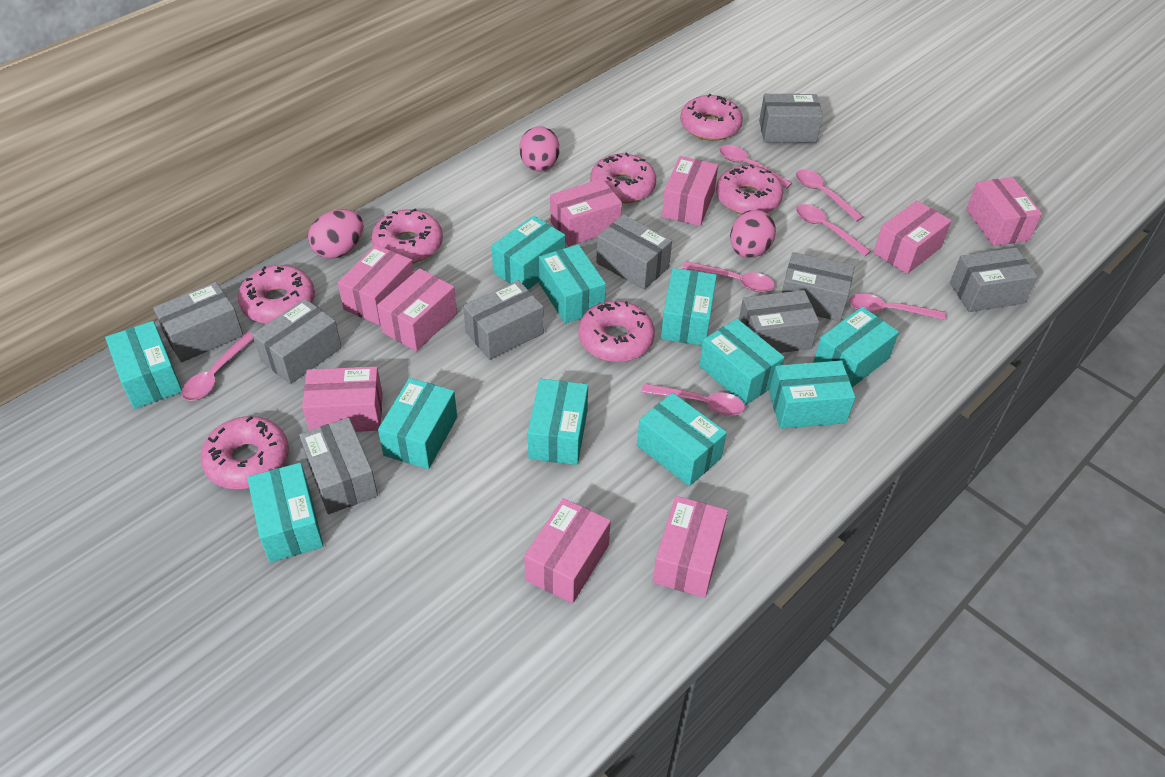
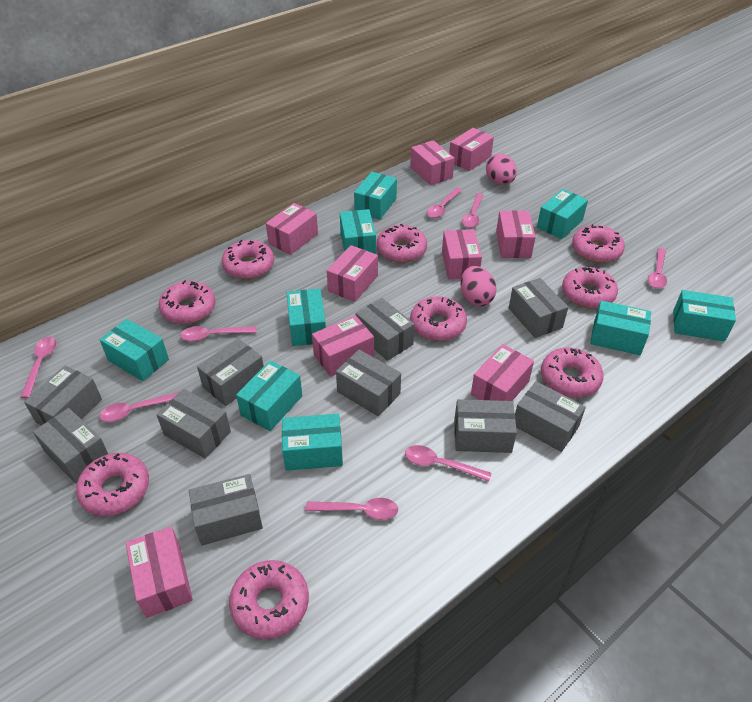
grey box: 9 -> 10
pink donut: 7 -> 9
pink egg: 3 -> 2
pink spoon: 7 -> 8
turquoise box: 11 -> 9

